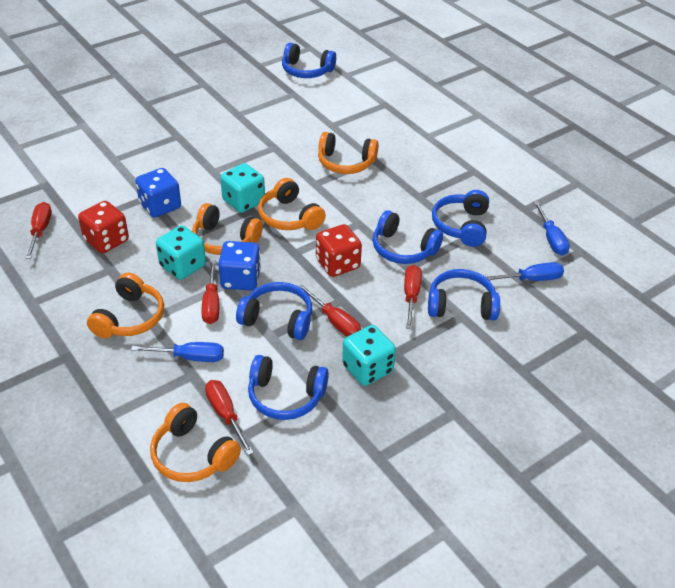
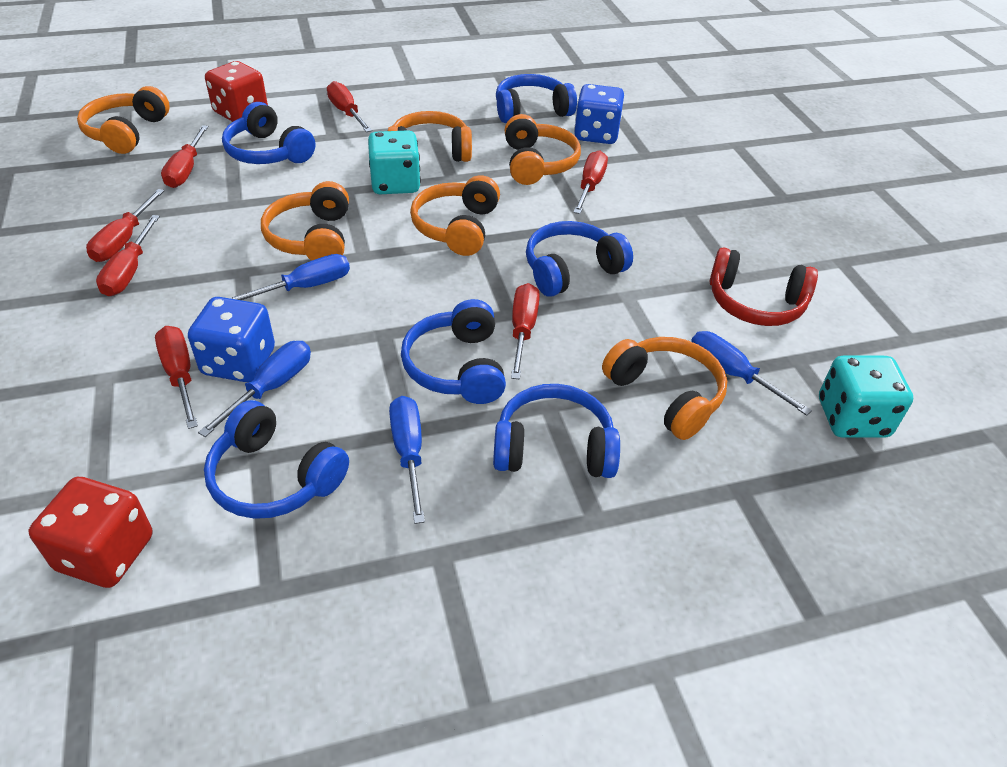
blue screwdriver: 3 -> 4
orange headphones: 5 -> 6
red headphones: 0 -> 1
red screwdriver: 5 -> 7
turquoise dice: 3 -> 2

